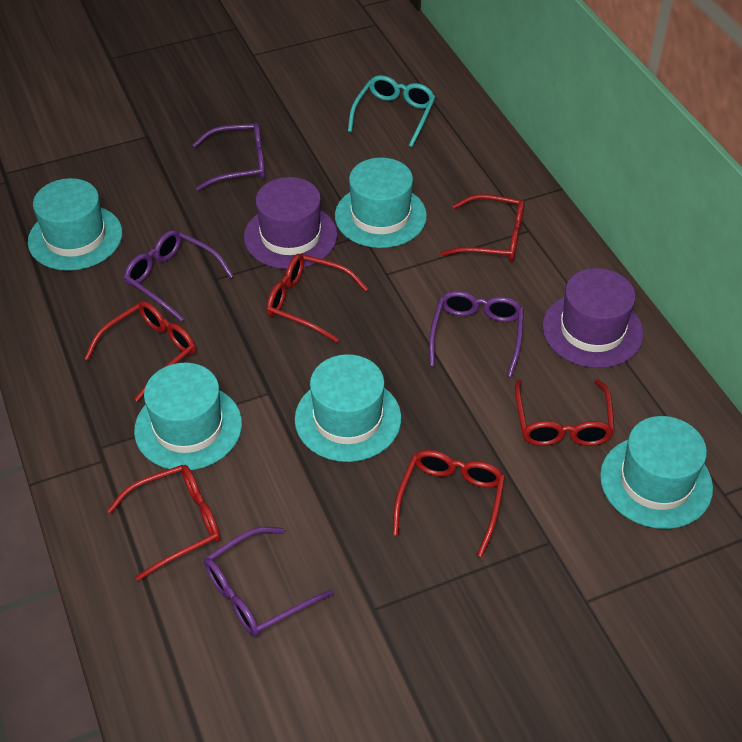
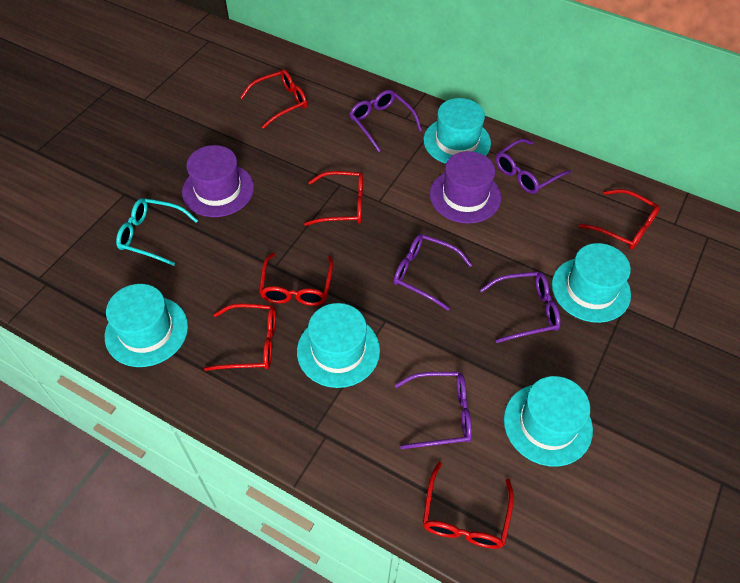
purple glasses: 4 -> 5

